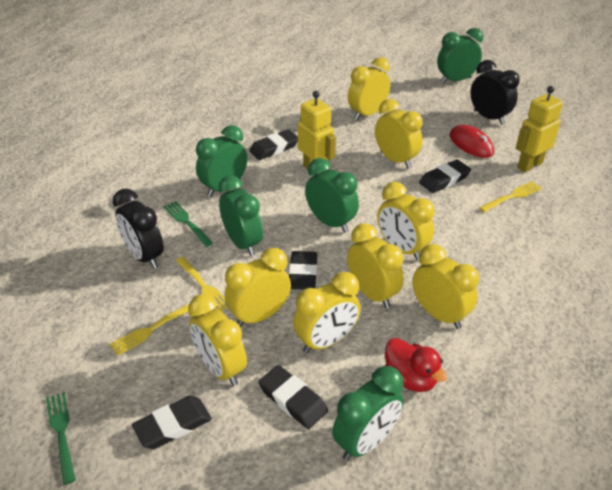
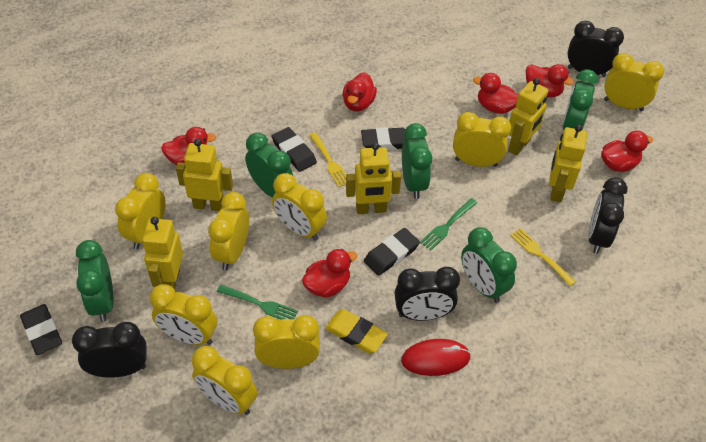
black clock: 2 -> 4
black eraser: 5 -> 4
red duck: 1 -> 6
yellow eraser: 0 -> 1
yellow fork: 3 -> 2
yellow robot: 2 -> 5

